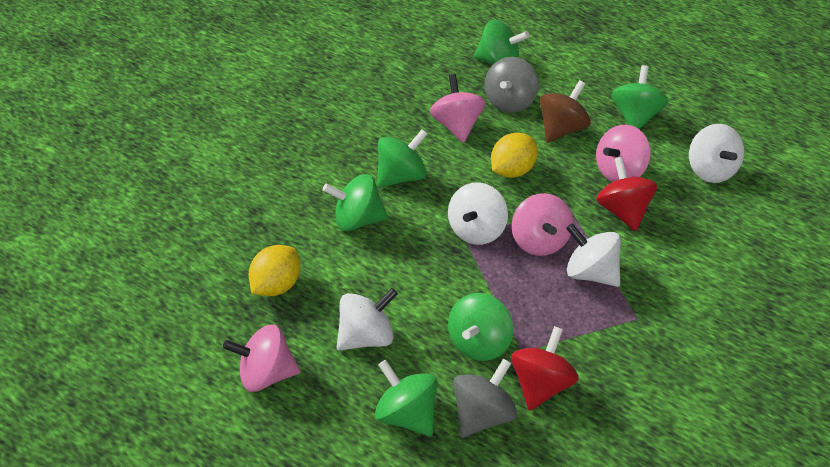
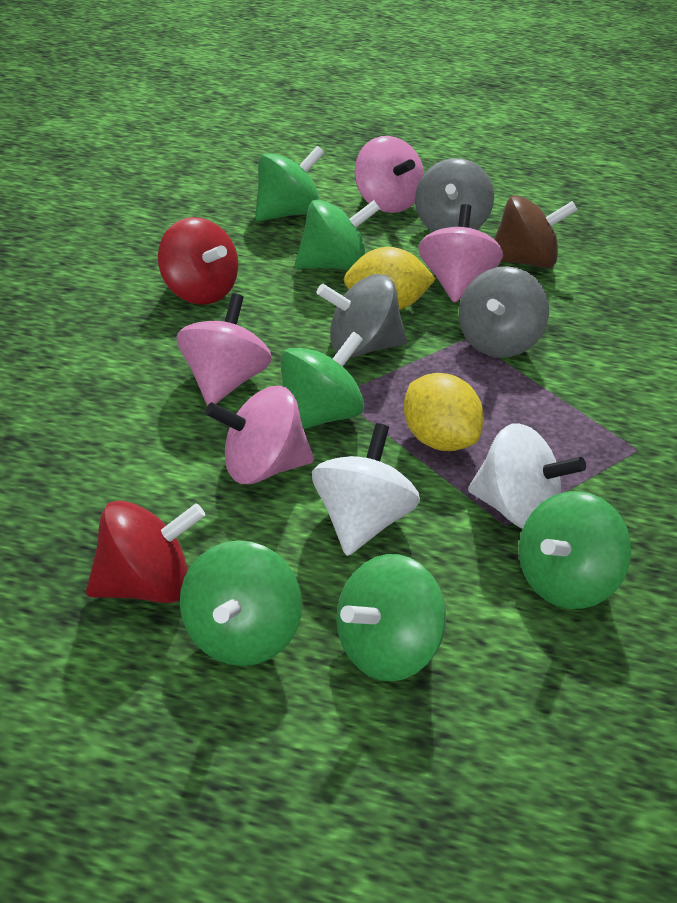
grey spinning top: 2 -> 3
white spinning top: 4 -> 2

